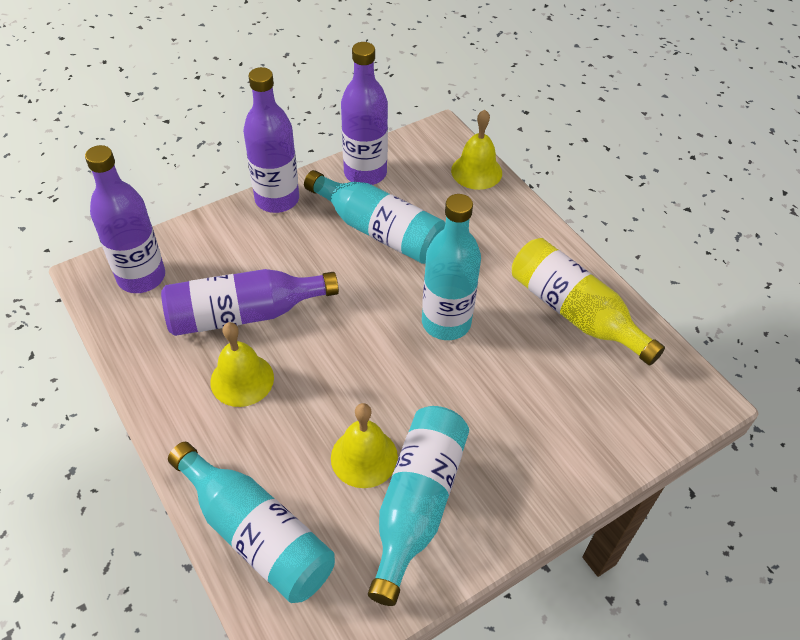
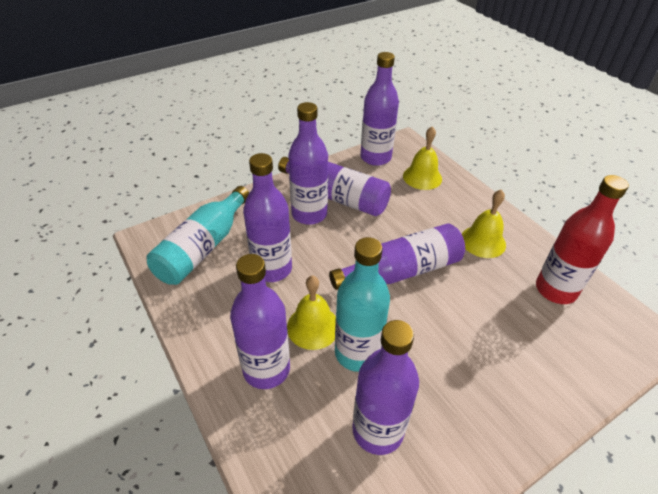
purple bottle: 4 -> 7
red bottle: 0 -> 1
turquoise bottle: 4 -> 2
yellow bottle: 1 -> 0

